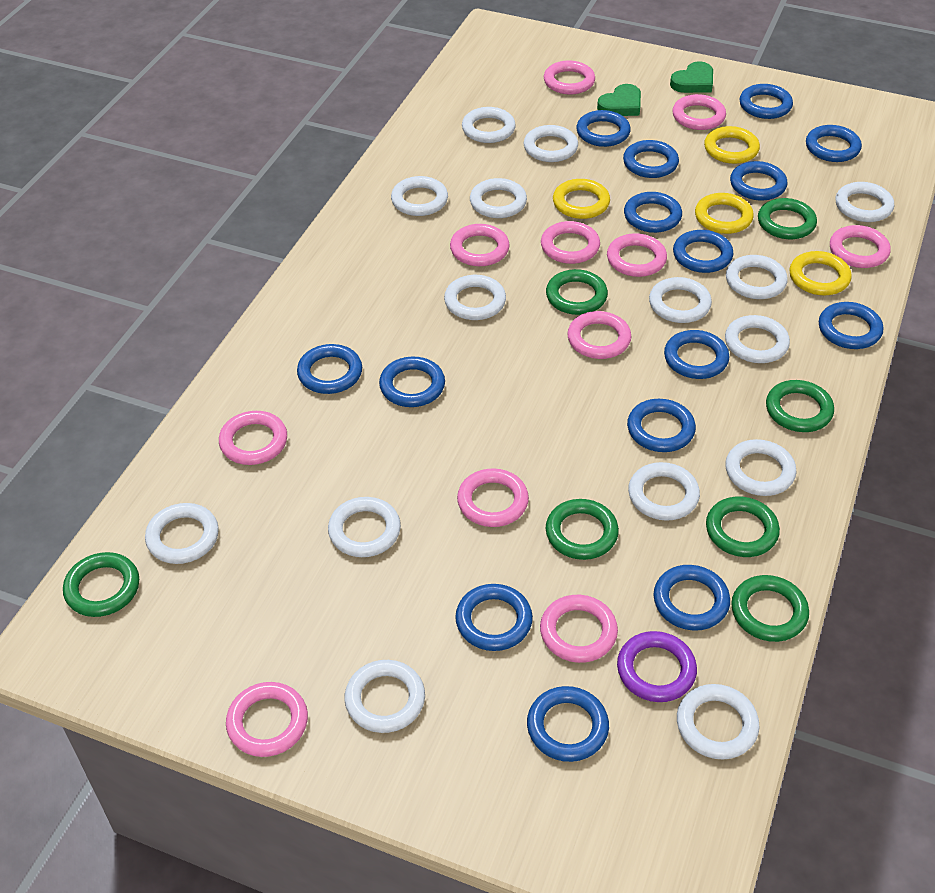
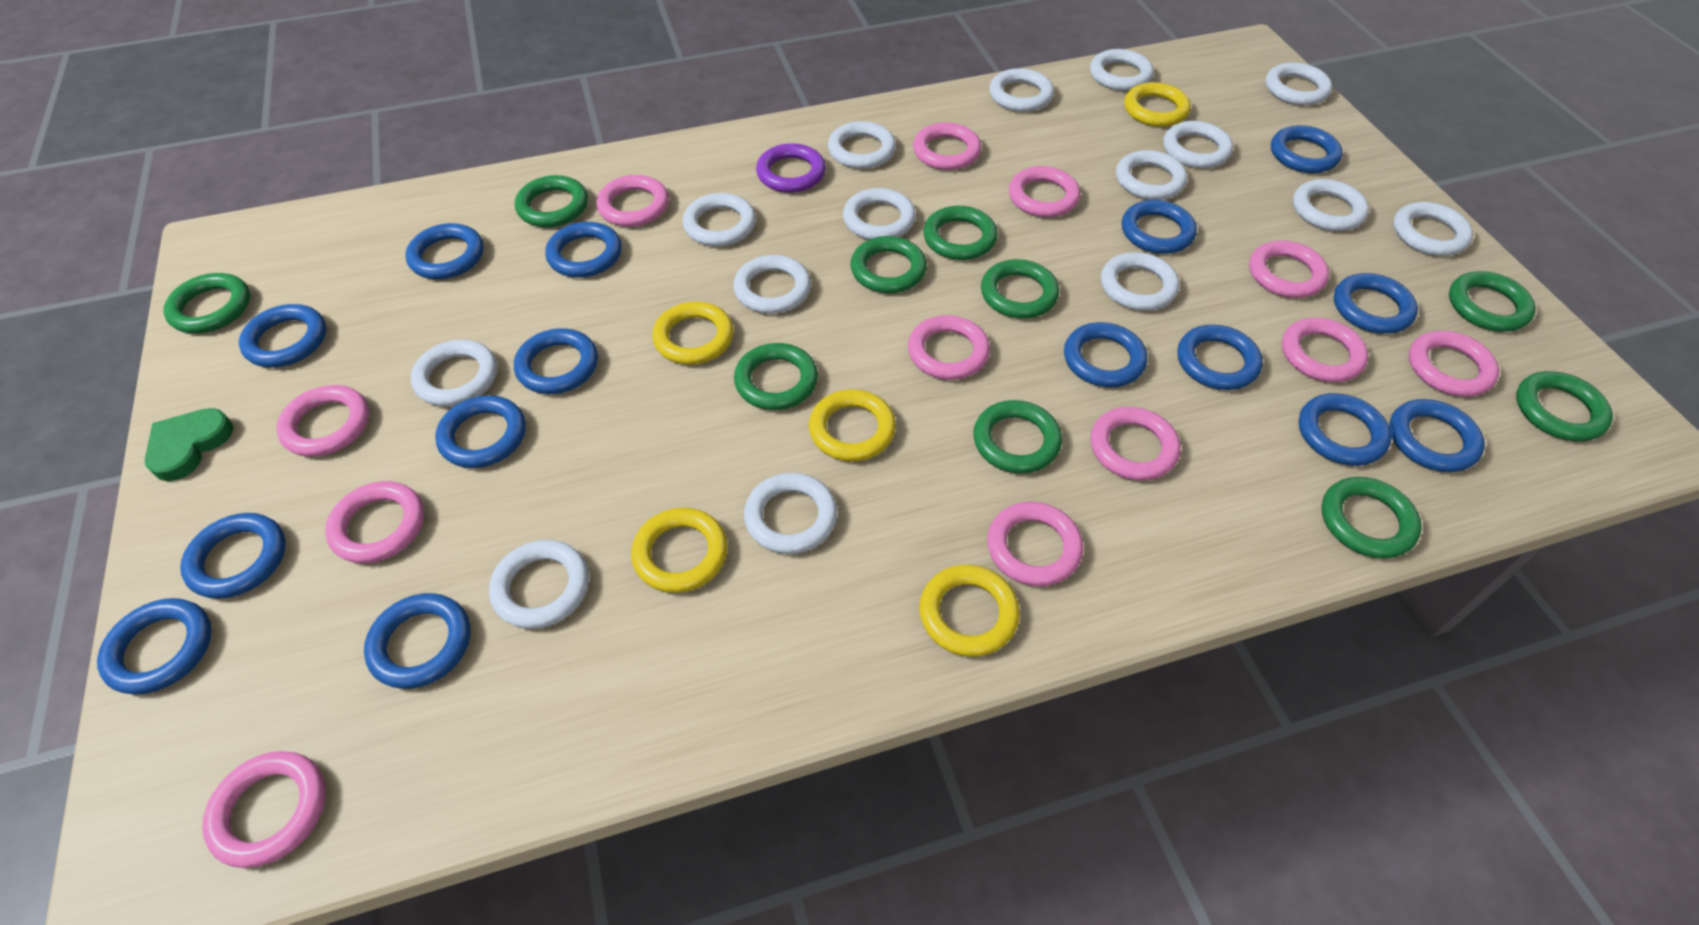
green heart: 2 -> 1
green ring: 7 -> 10
pink ring: 11 -> 12
yellow ring: 4 -> 5

